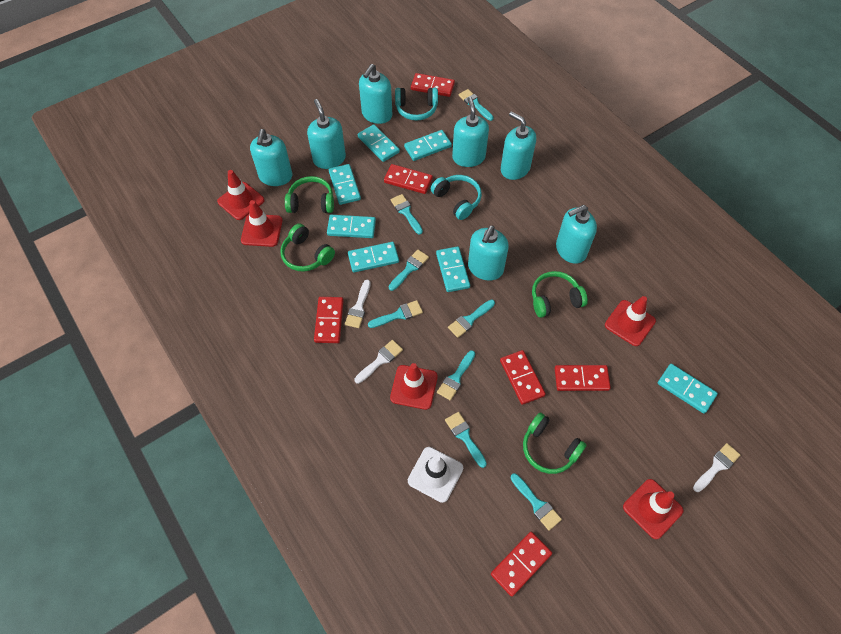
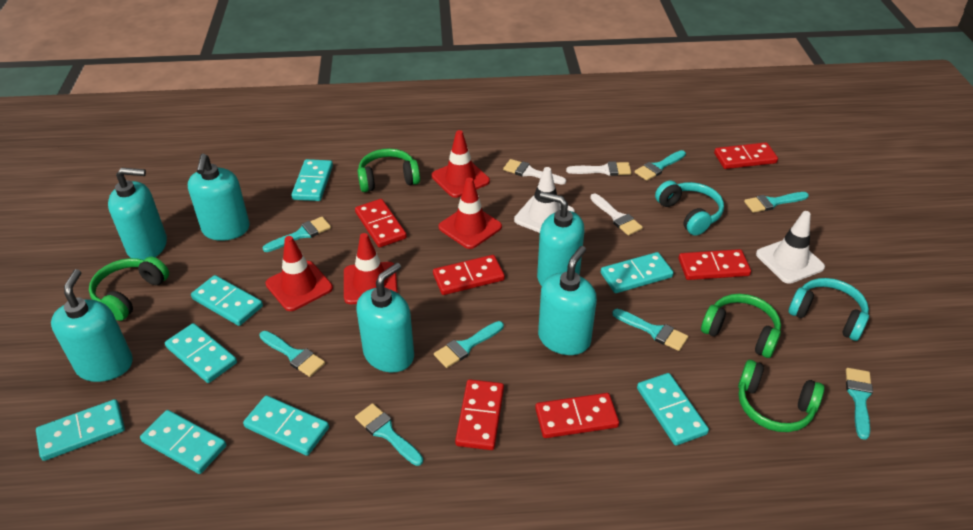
red traffic cone: 5 -> 4
turquoise domino: 7 -> 8
turquoise soap dispenser: 7 -> 6
white traffic cone: 1 -> 2

